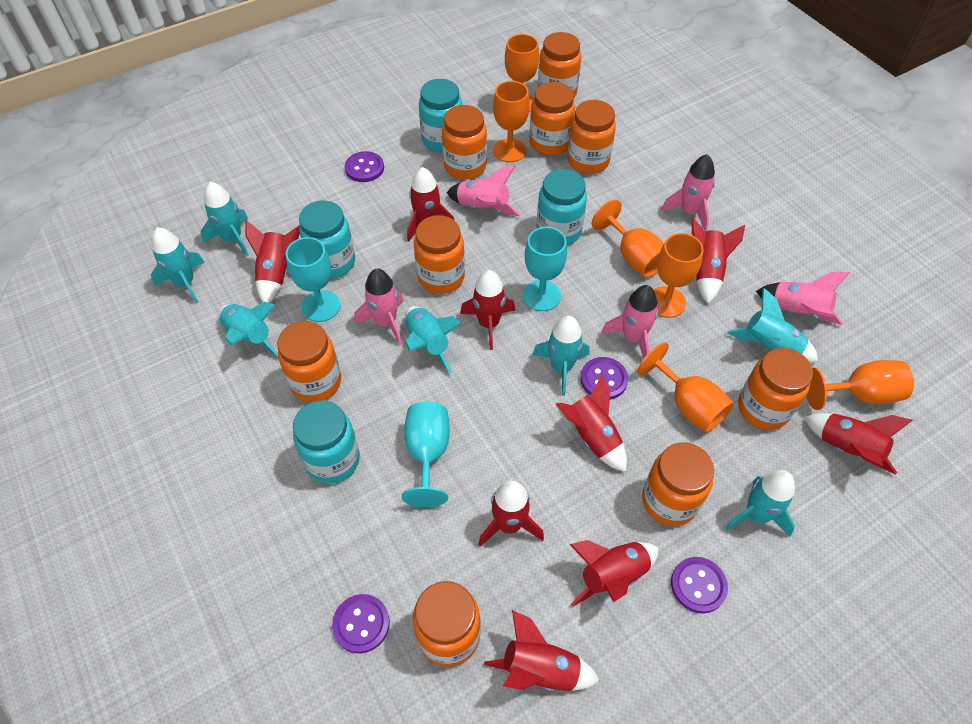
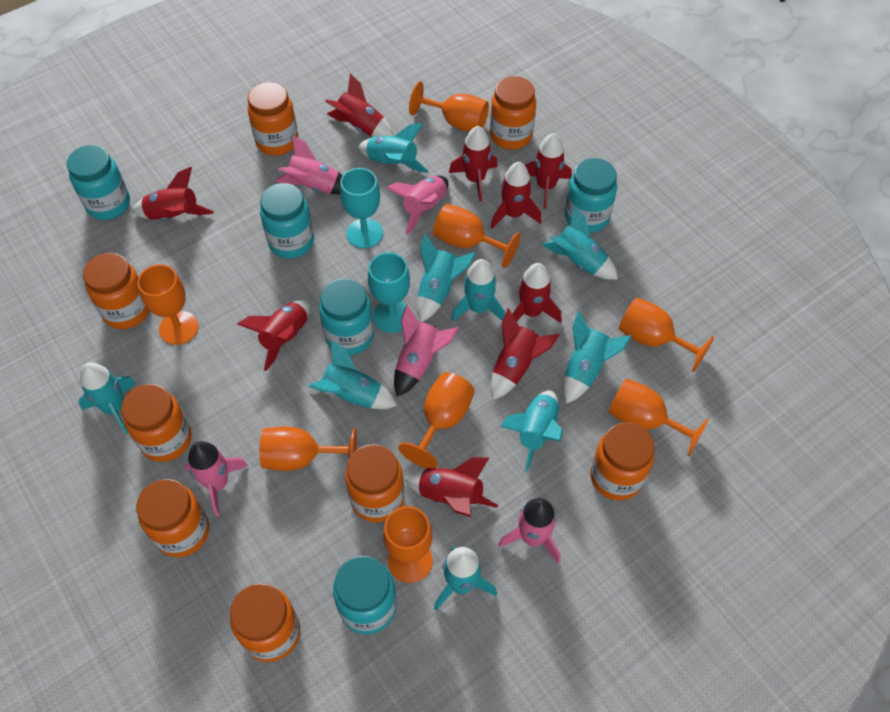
orange goblet: 6 -> 8
orange jar: 9 -> 8
purple button: 4 -> 0
turquoise goblet: 3 -> 2
turquoise jar: 4 -> 5
turquoise rocket: 7 -> 9

